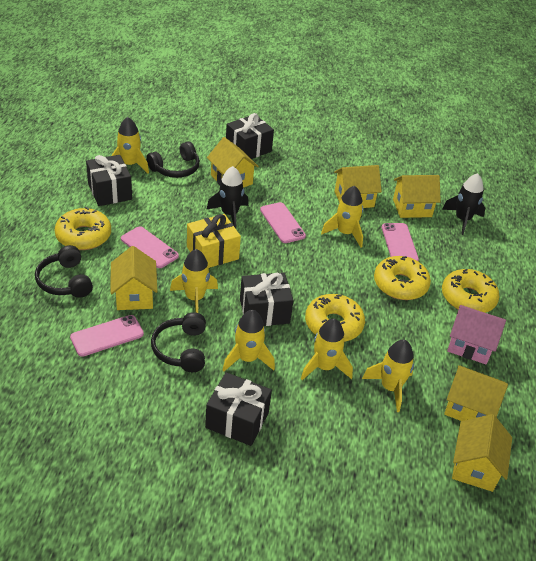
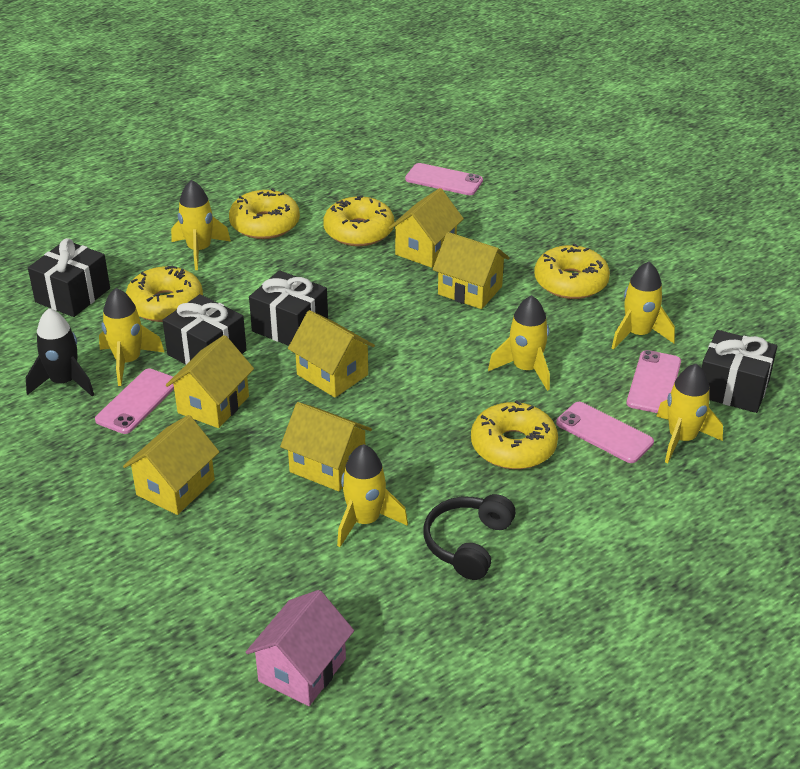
black headphones: 3 -> 1
black rocket: 2 -> 1
yellow donut: 4 -> 5
yellow gift: 1 -> 0

